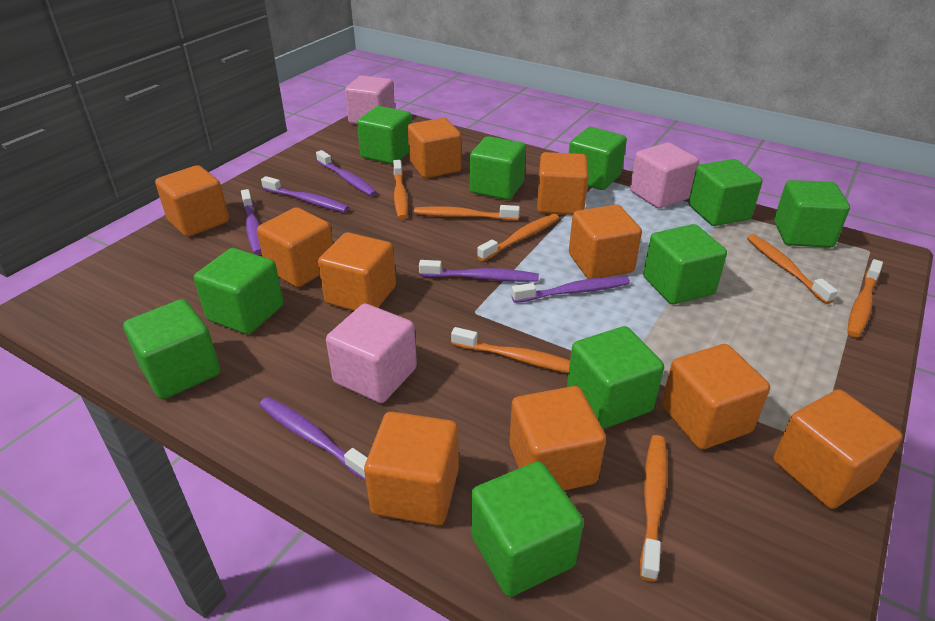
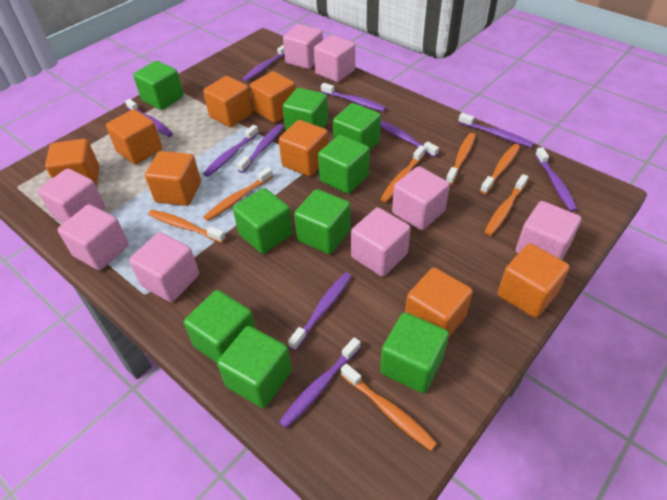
green cube: 10 -> 9
orange cube: 10 -> 8
pink cube: 3 -> 8
purple toothbrush: 6 -> 10

